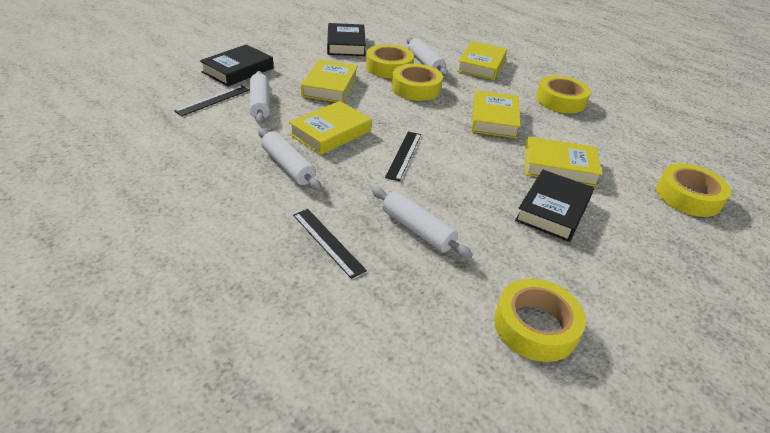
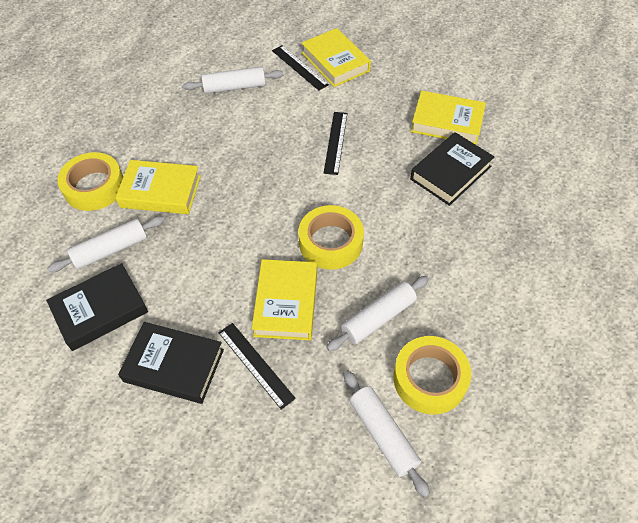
yellow book: 5 -> 4
yellow tape: 5 -> 3

